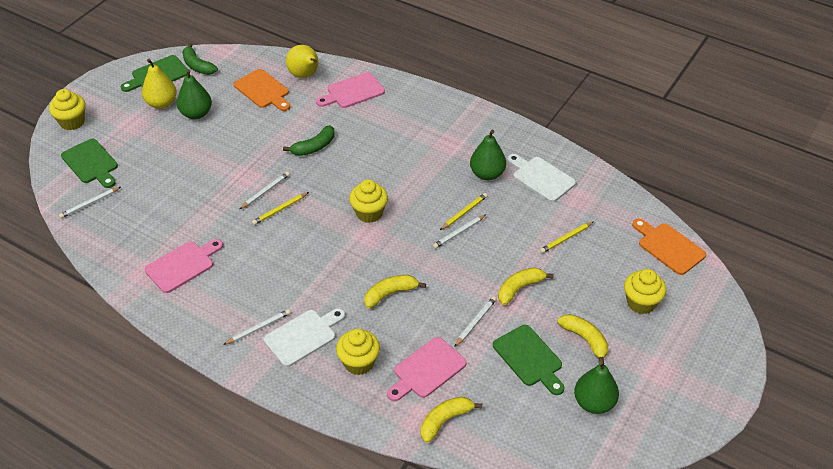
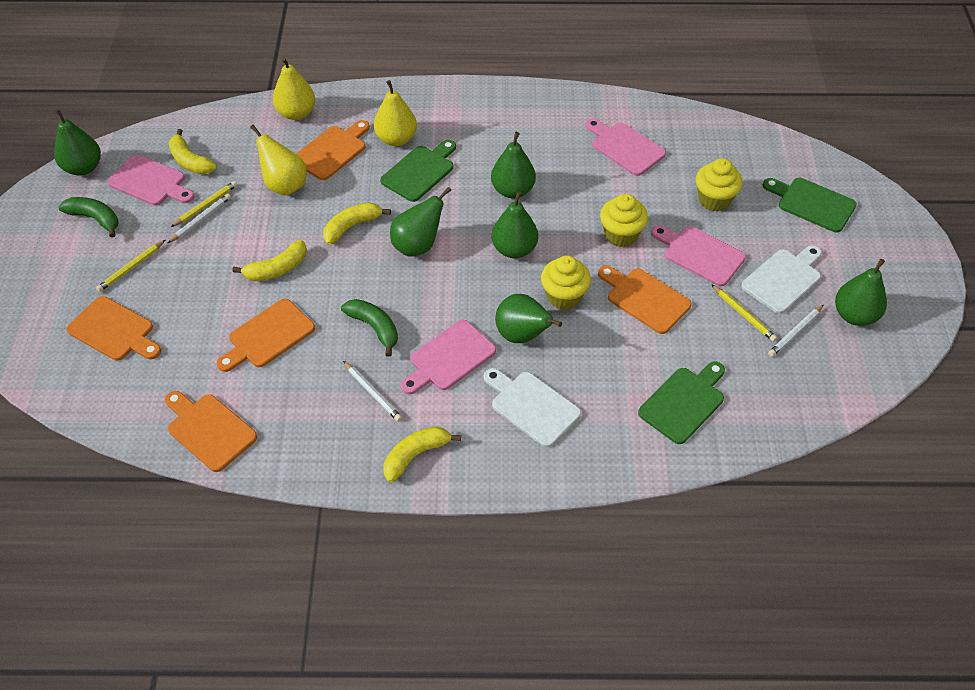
green pear: 3 -> 6
orange cutting board: 2 -> 5
pink cutting board: 3 -> 4
white pencil: 5 -> 3
yellow cupcake: 4 -> 3
yellow pear: 2 -> 3

